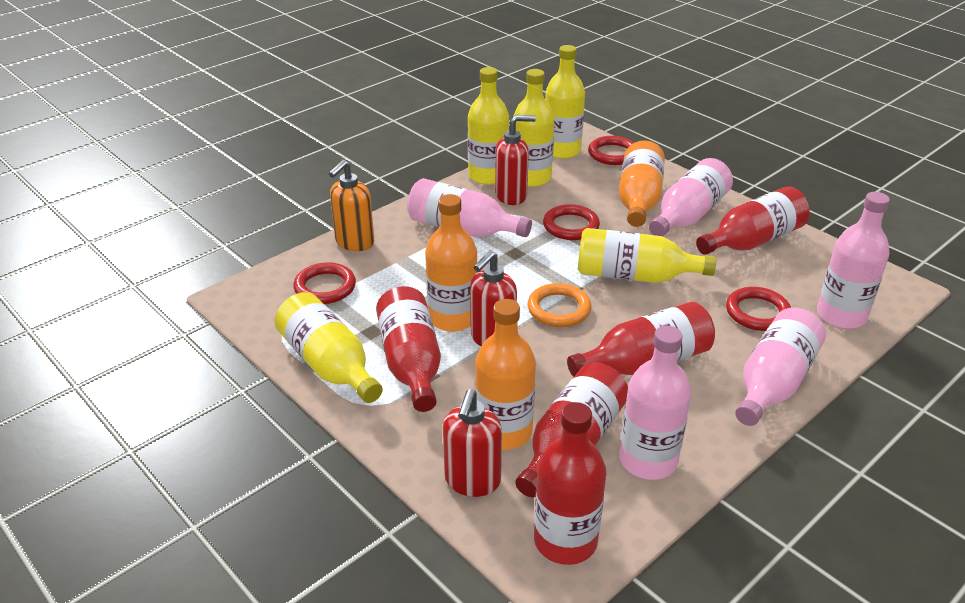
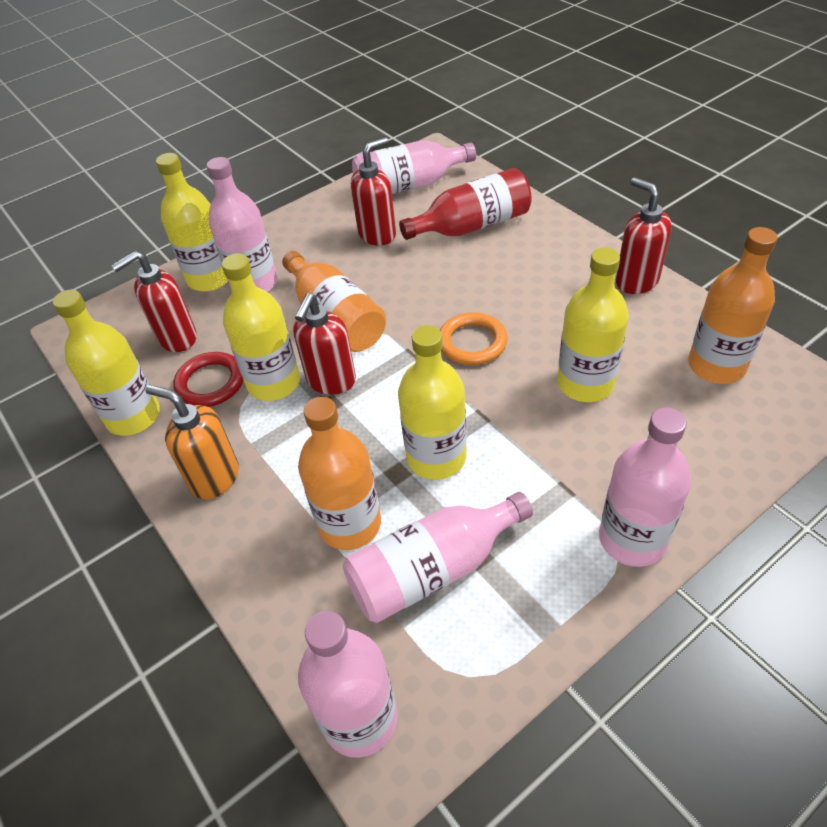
red bottle: 5 -> 1
red ring: 4 -> 1
red soap dispenser: 3 -> 4

